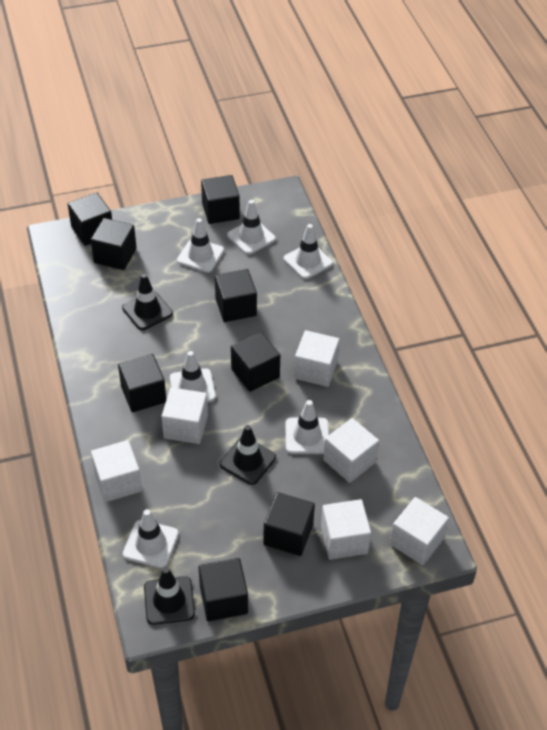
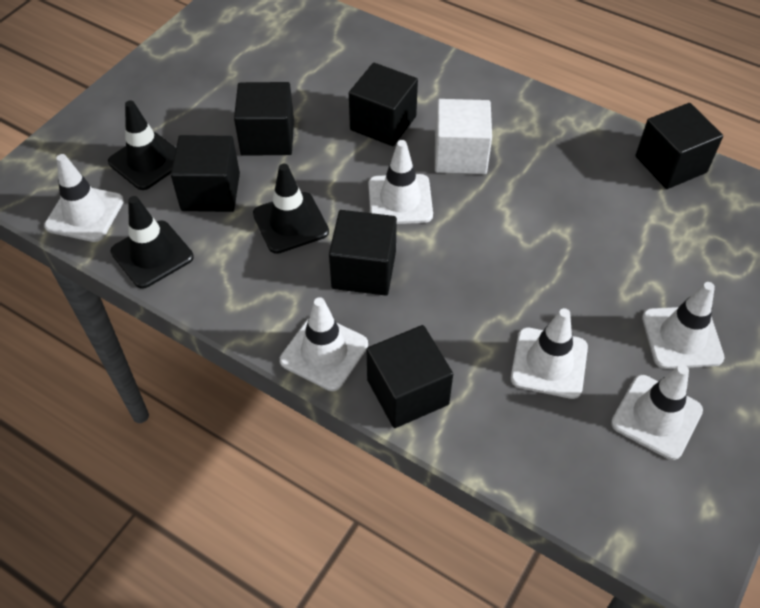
black cube: 8 -> 6
white cube: 6 -> 1

